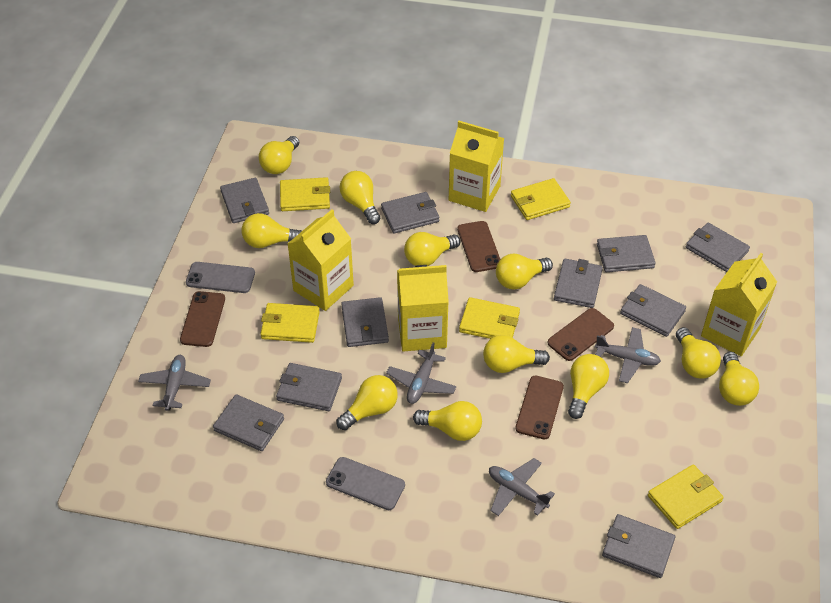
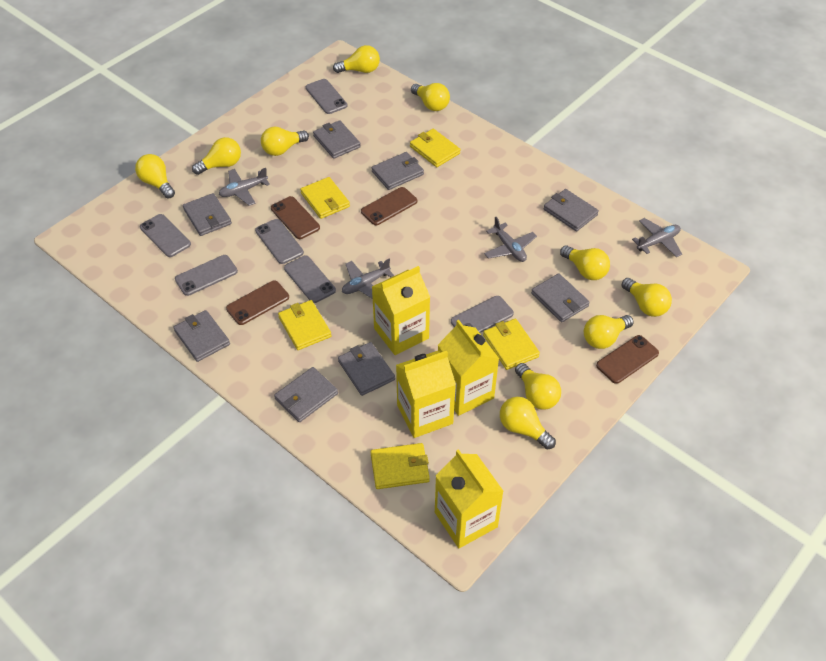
grey phone: 2 -> 6
grey wallet: 10 -> 8
yellow light bulb: 11 -> 10

